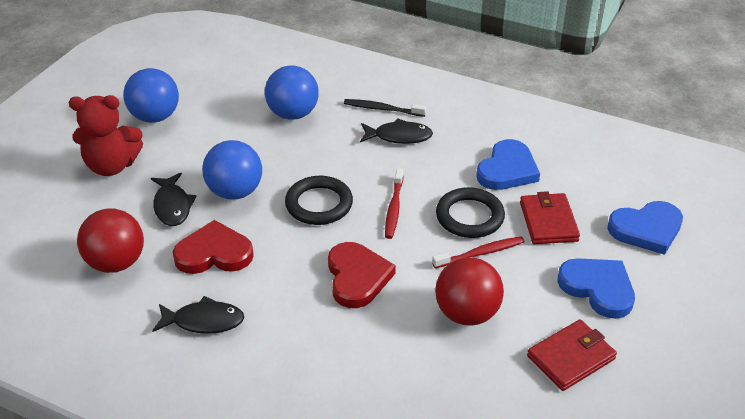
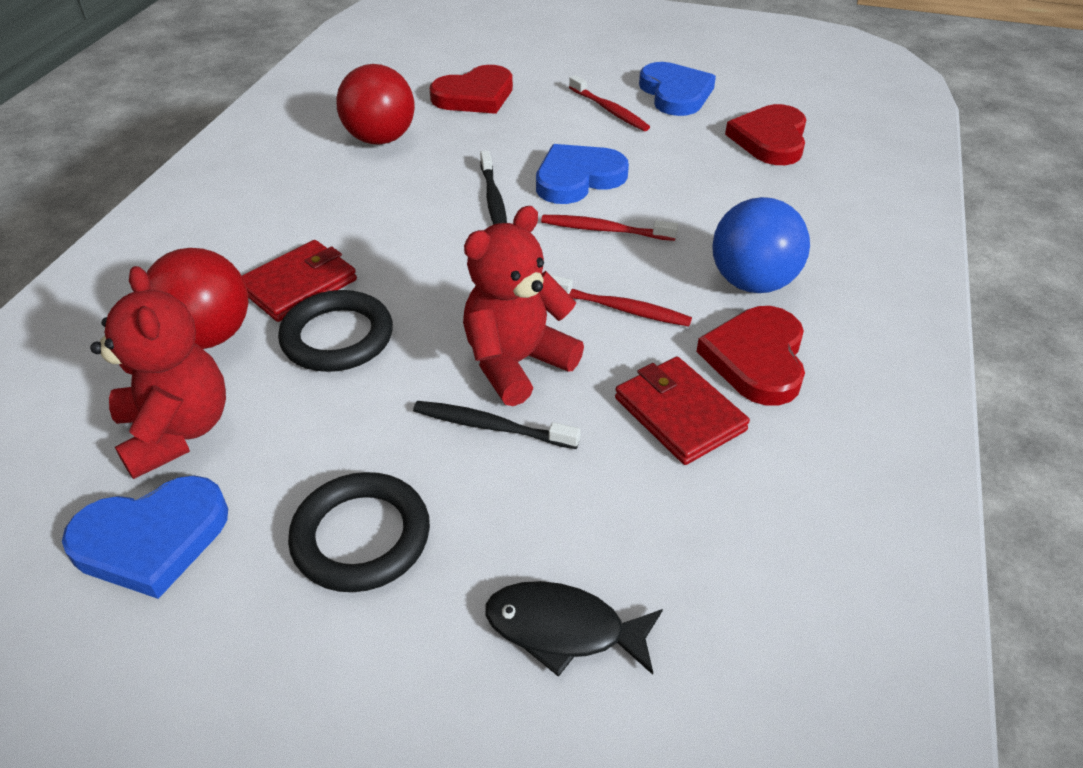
black fish: 3 -> 1
black toothbrush: 1 -> 2
blue ball: 3 -> 1
red heart: 2 -> 3
red teddy bear: 1 -> 2
red toothbrush: 2 -> 3

